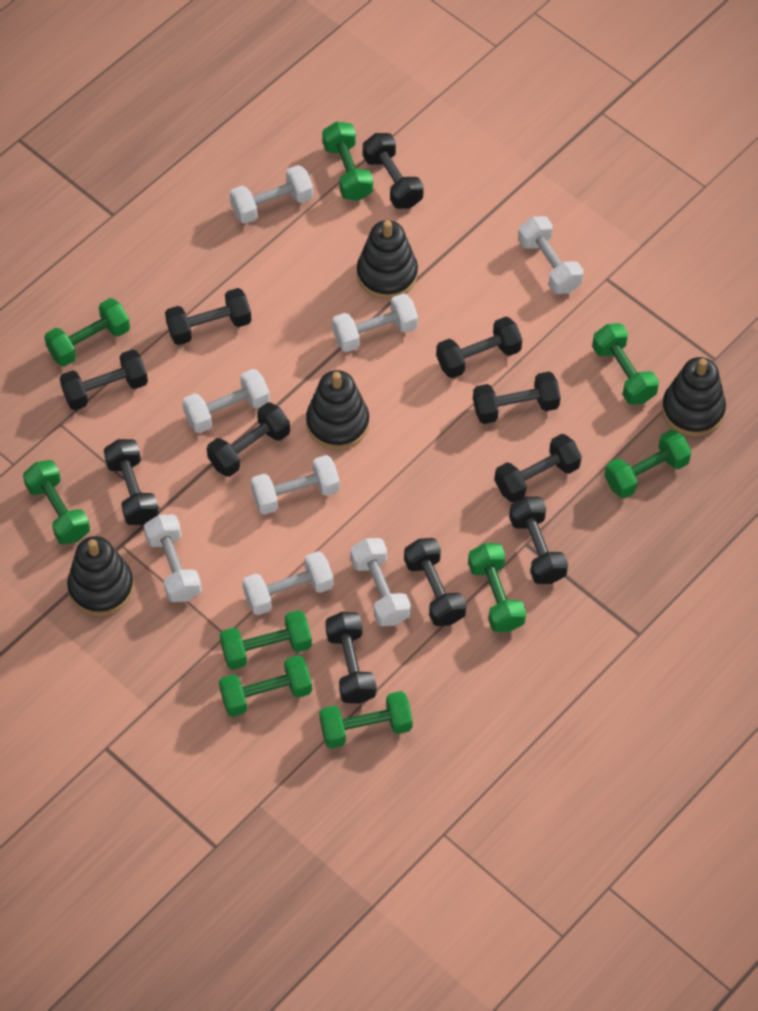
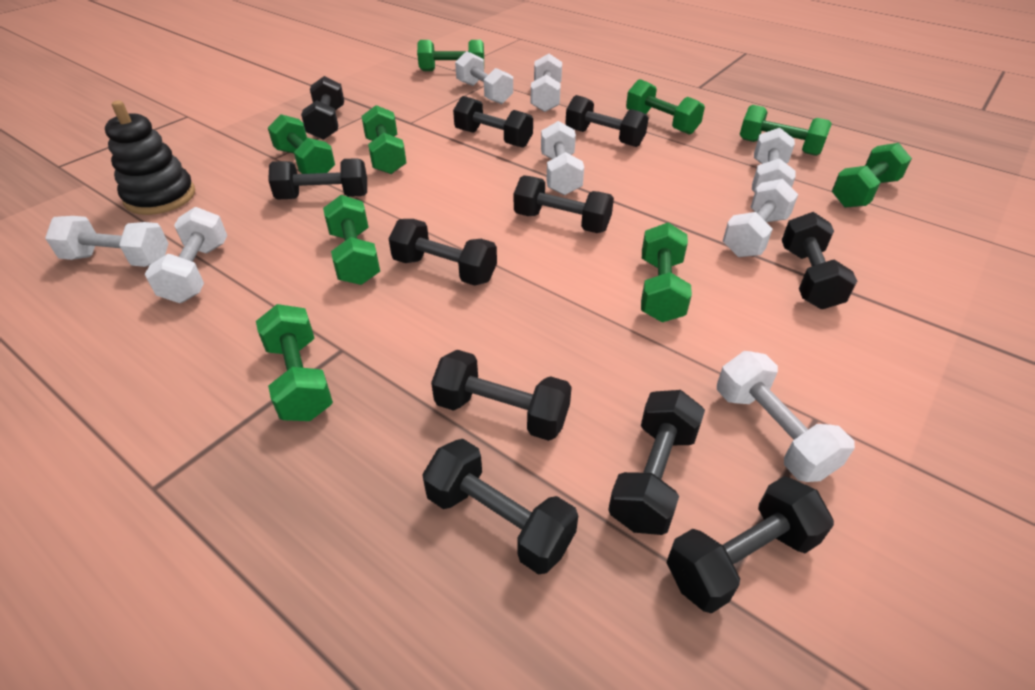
black stacking toy: 4 -> 1

